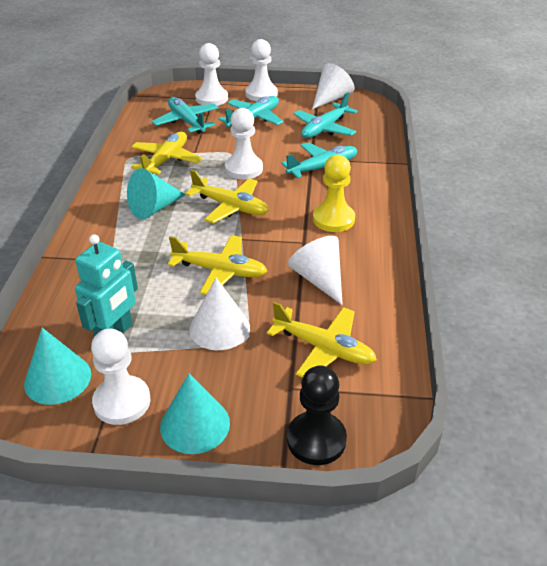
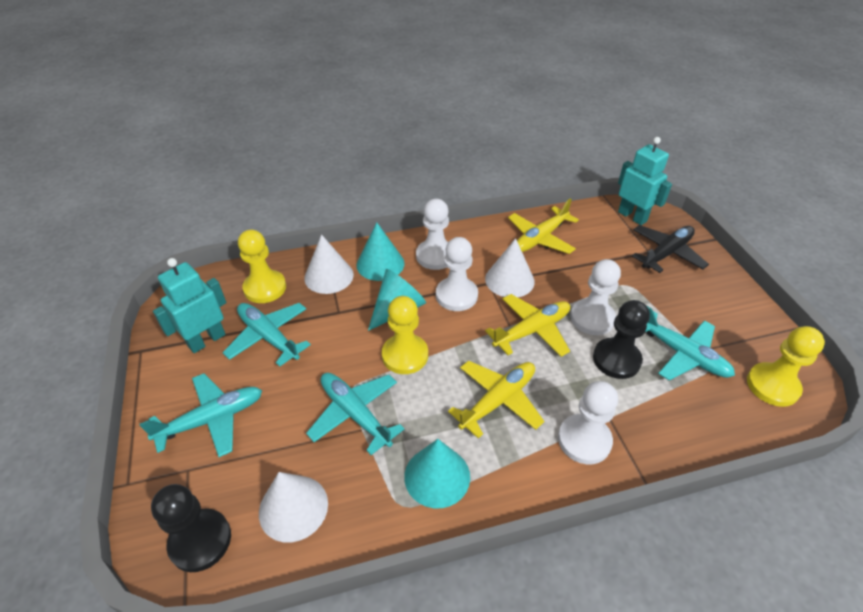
black pawn: 1 -> 2
black plane: 0 -> 1
turquoise robot: 1 -> 2
yellow pawn: 1 -> 3
yellow plane: 4 -> 3

